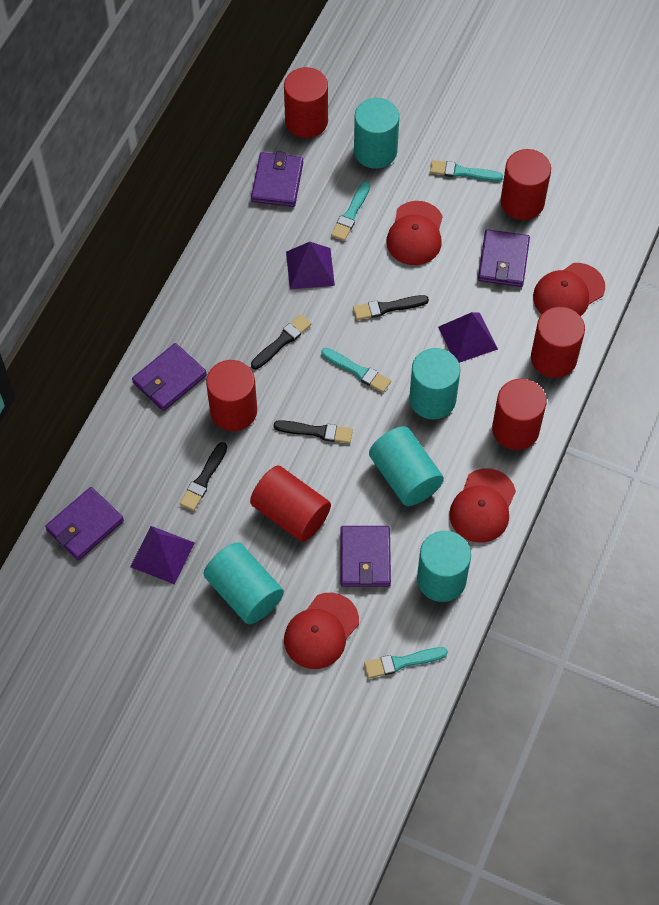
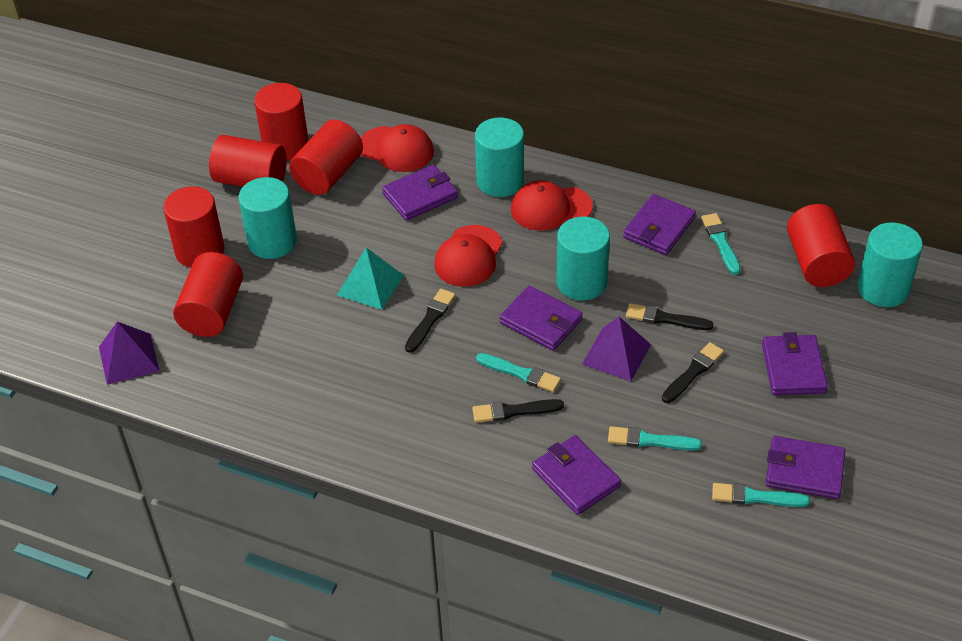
purple pyramid: 3 -> 2
purple wallet: 5 -> 6
red cap: 4 -> 3
turquoise cylinder: 5 -> 4
turquoise pyramid: 0 -> 1

